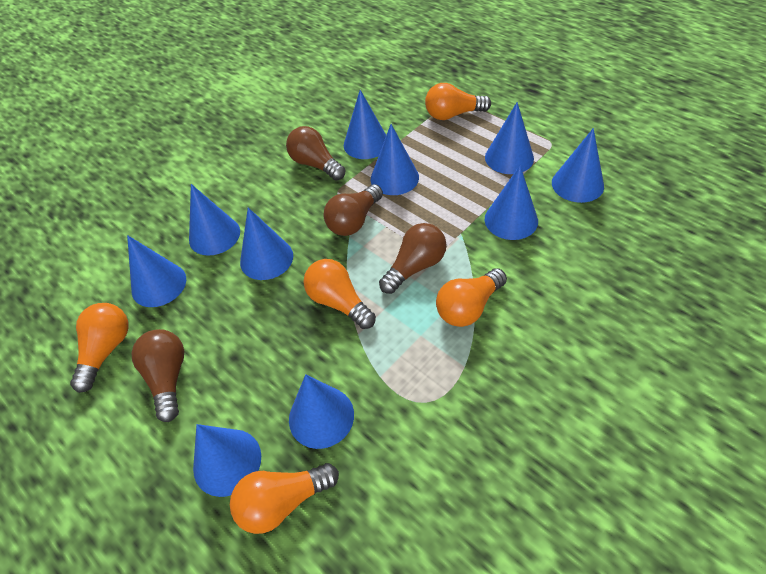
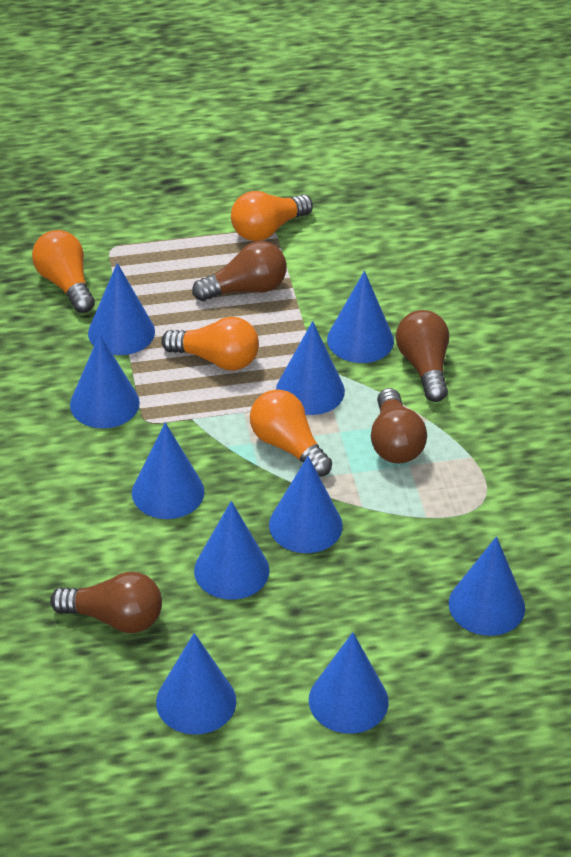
orange light bulb: 5 -> 4

